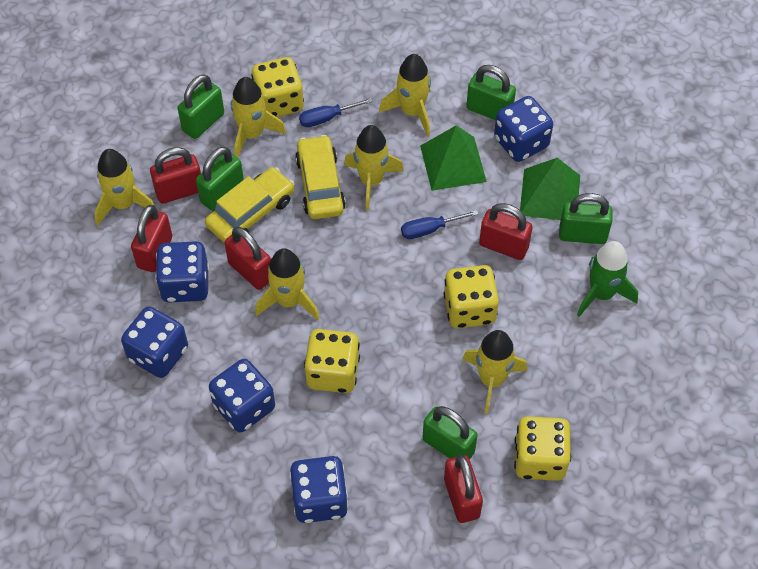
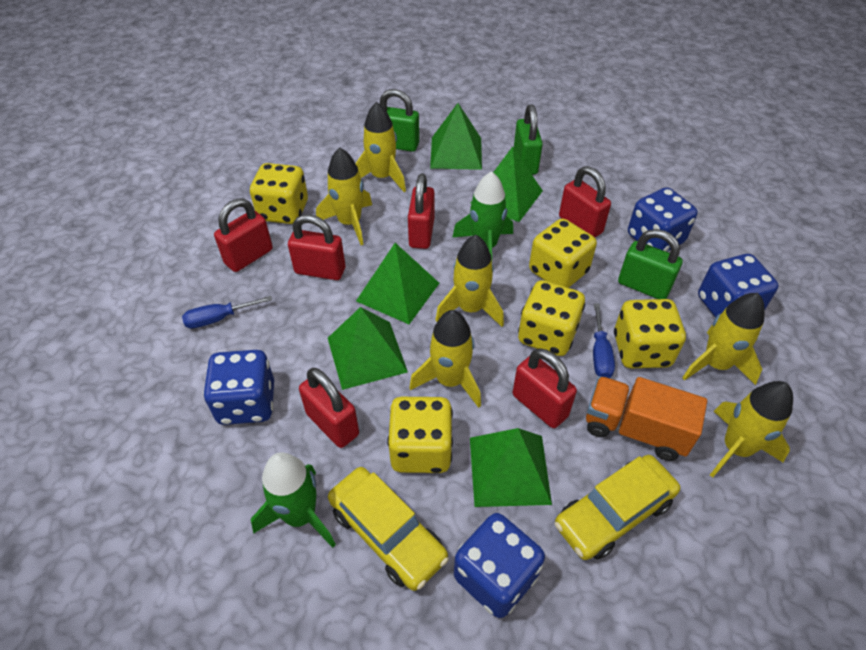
blue dice: 5 -> 4
green padlock: 5 -> 3
green pyramid: 2 -> 5
green rocket: 1 -> 2
orange truck: 0 -> 1
red padlock: 5 -> 6
yellow dice: 4 -> 5

